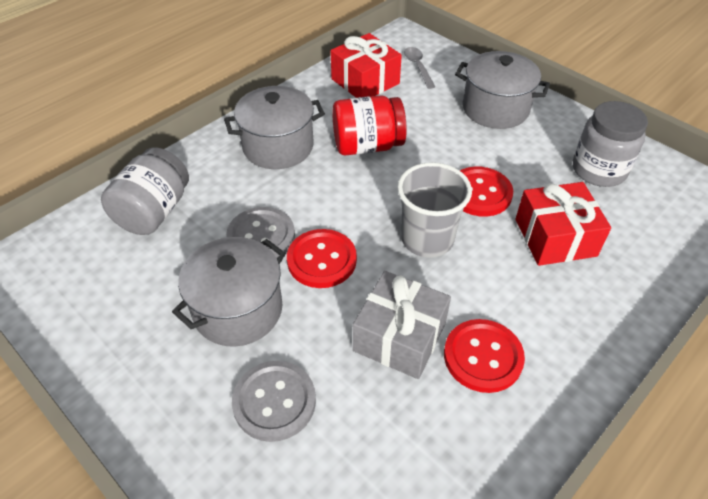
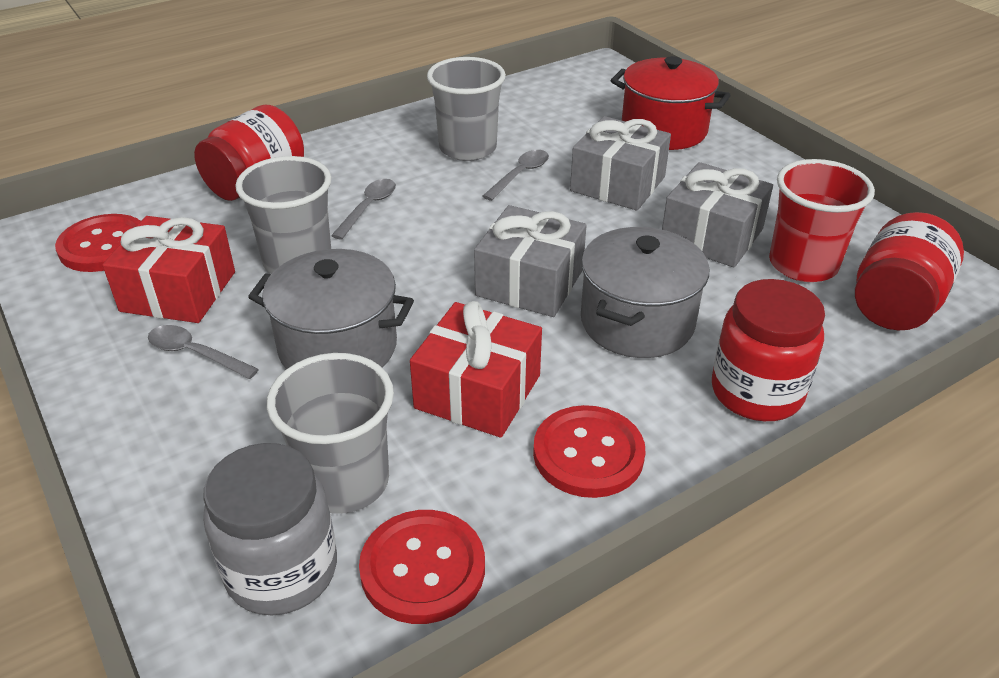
grey button: 2 -> 0
grey cup: 1 -> 3
grey gift: 1 -> 3
grey jar: 2 -> 1
grey pot: 3 -> 2
grey spoon: 1 -> 3
red cup: 0 -> 1
red jar: 1 -> 3
red pot: 0 -> 1

